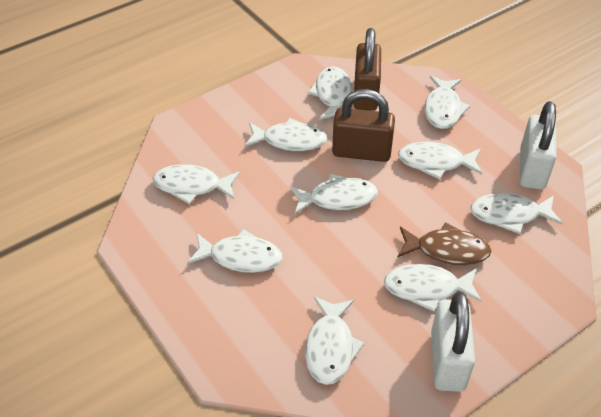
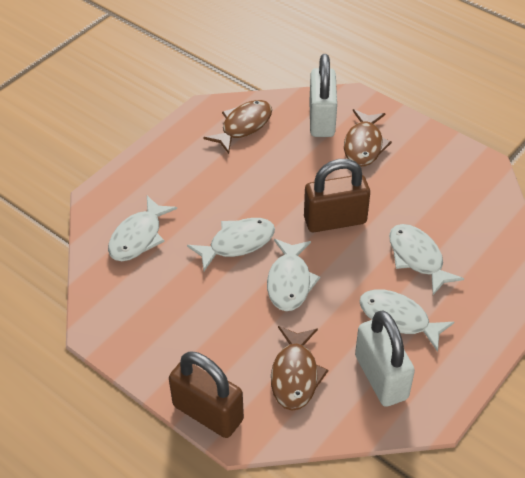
brown fish: 1 -> 3
white fish: 10 -> 5

